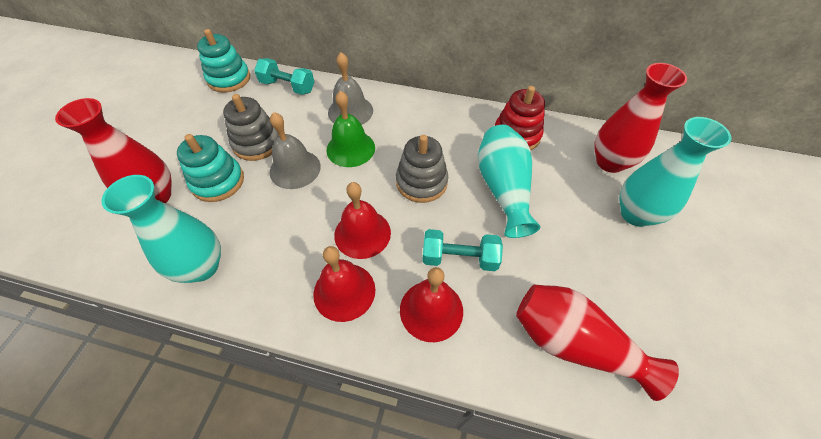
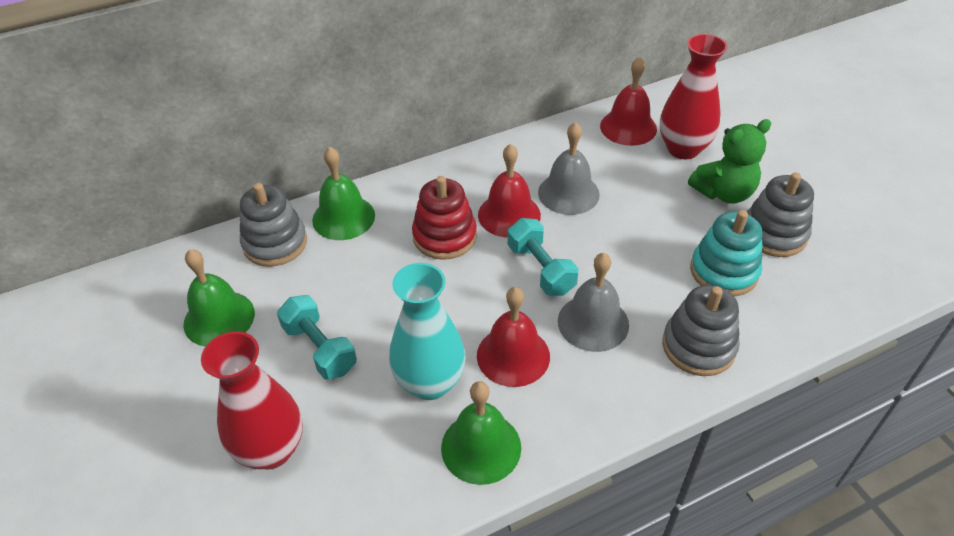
green bell: 1 -> 3
green teddy bear: 0 -> 1
grey stacking toy: 2 -> 3
red vase: 3 -> 2
turquoise stacking toy: 2 -> 1
turquoise vase: 3 -> 1

